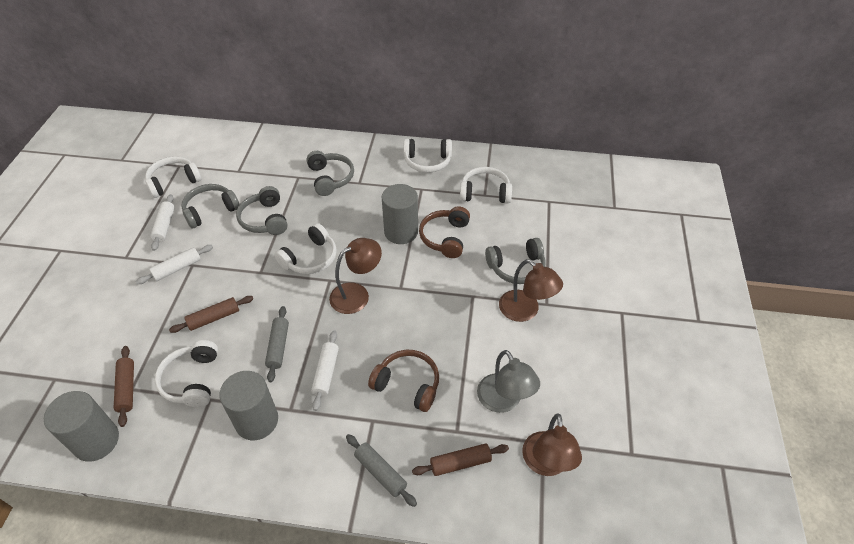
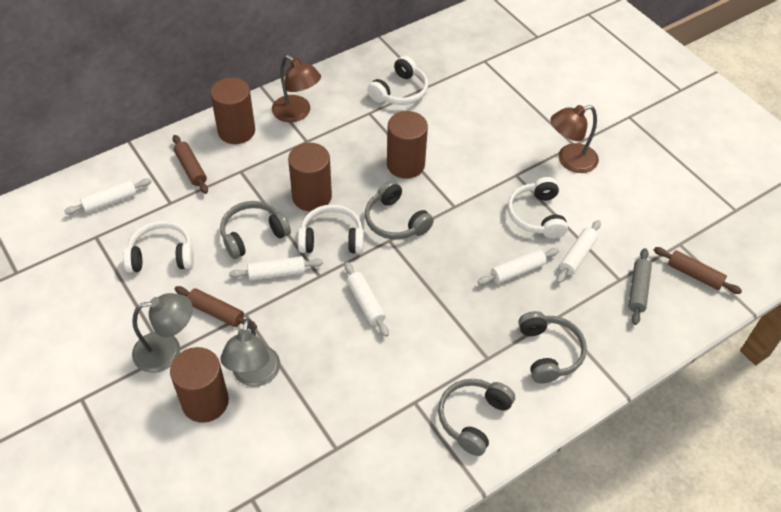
brown cylinder: 0 -> 4
brown headphones: 2 -> 0
brown lamp: 3 -> 2
grey cylinder: 3 -> 0
grey lamp: 1 -> 2
grey rolling pin: 2 -> 1
white headphones: 5 -> 4
white rolling pin: 3 -> 5

